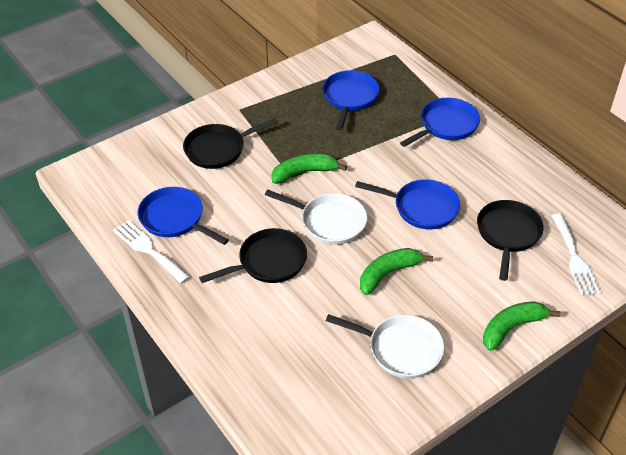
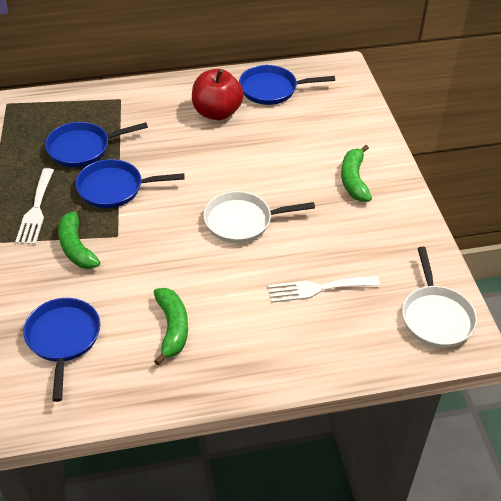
black pan: 3 -> 0
red apple: 0 -> 1

